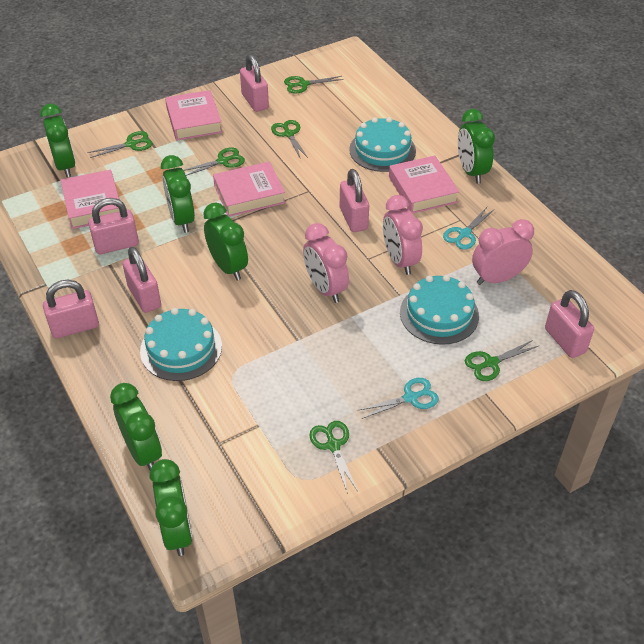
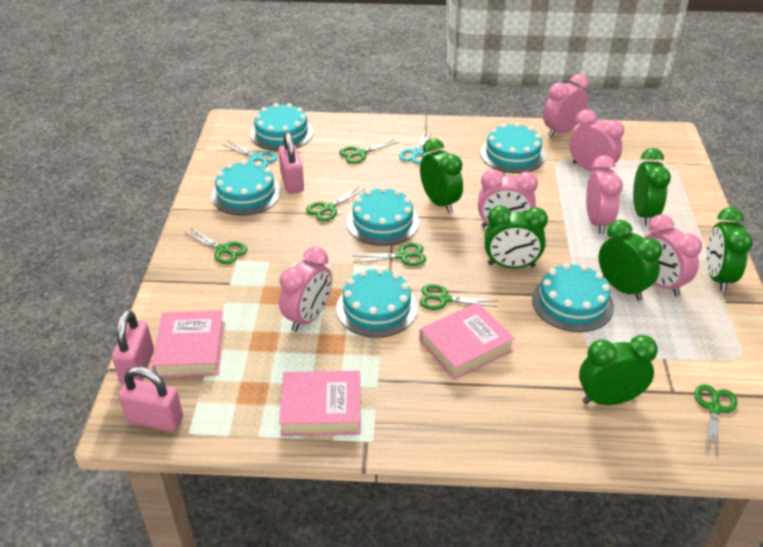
pink book: 4 -> 3
pink clock: 3 -> 6
pink padlock: 6 -> 3
turquoise cake: 3 -> 6

